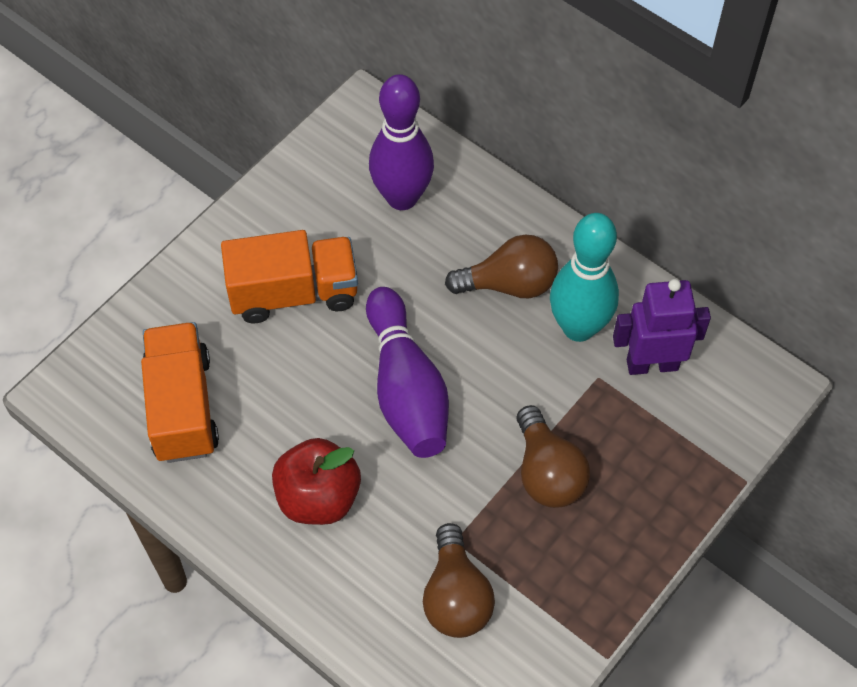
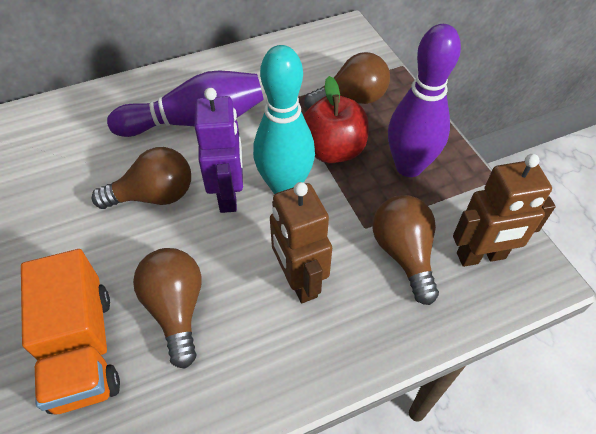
brown light bulb: 3 -> 4
brown robot: 0 -> 2
orange truck: 2 -> 1

